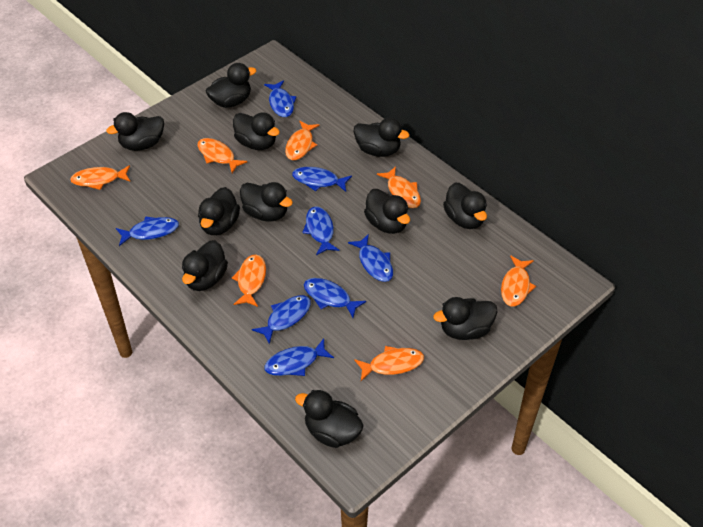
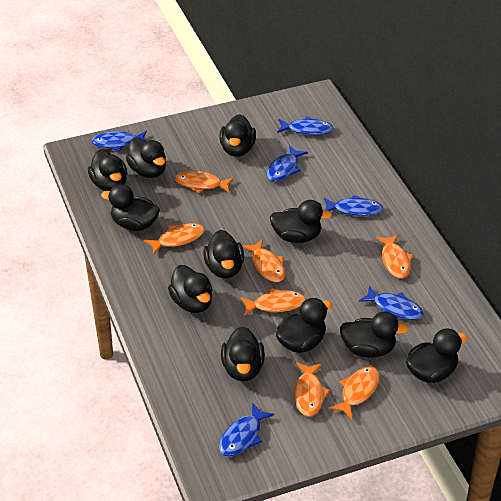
blue fish: 8 -> 6

